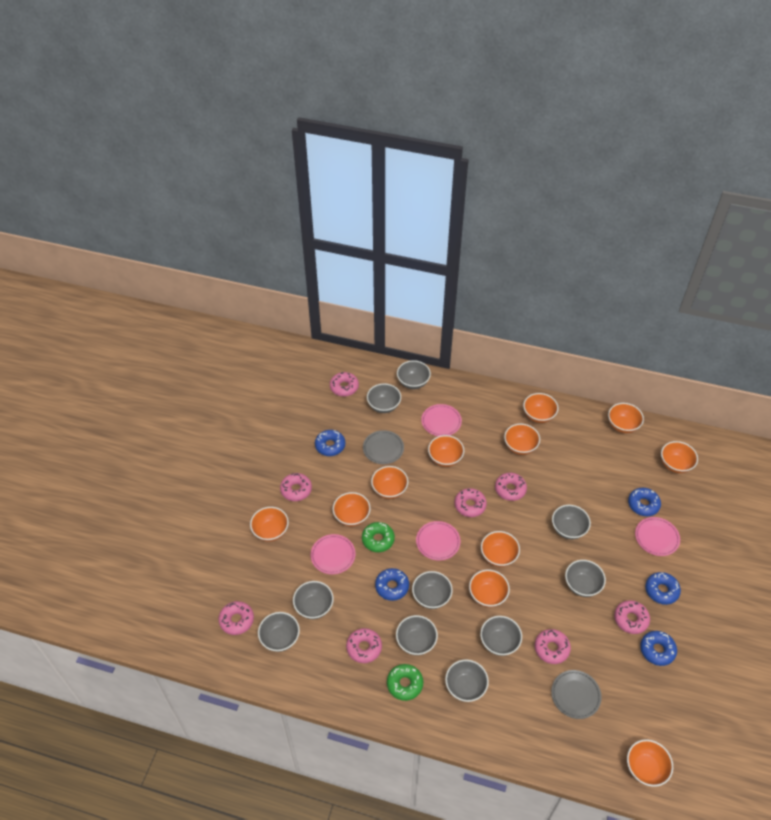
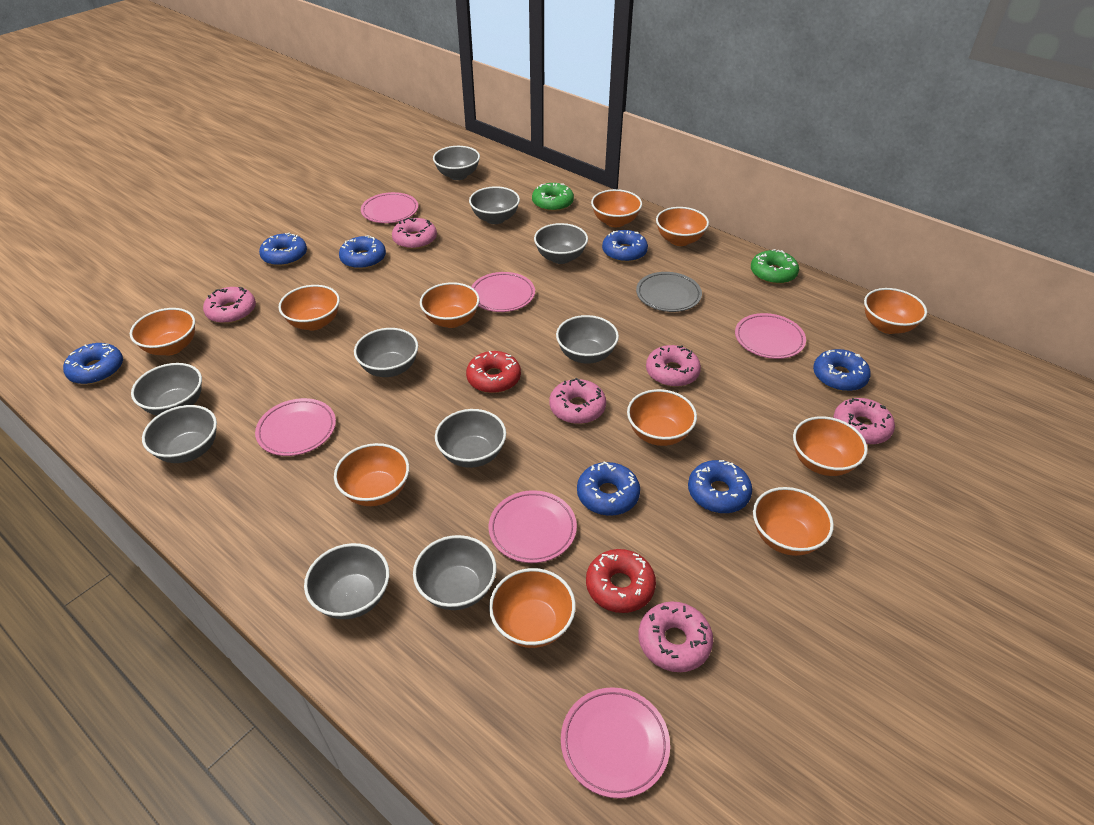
blue donut: 5 -> 7
grey plate: 2 -> 1
pink donut: 8 -> 6
pink plate: 4 -> 6
red donut: 0 -> 2

